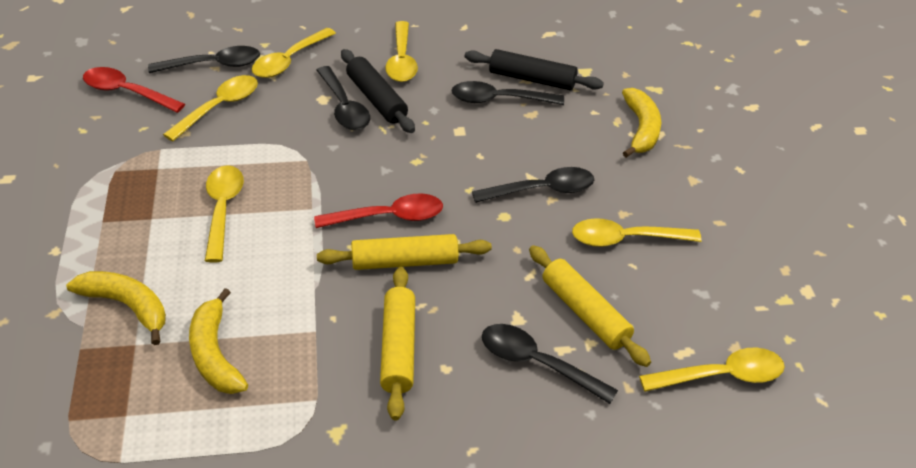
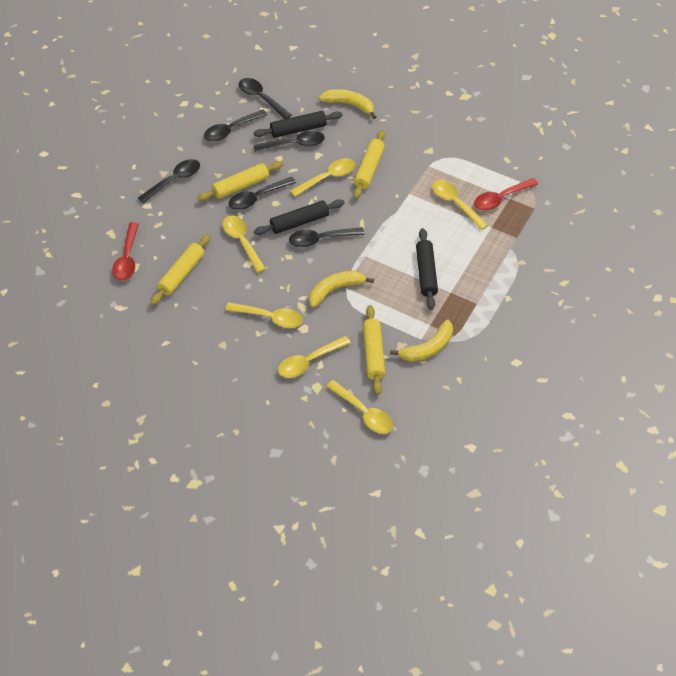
black rolling pin: 2 -> 3
black spoon: 5 -> 6
yellow rolling pin: 3 -> 4

